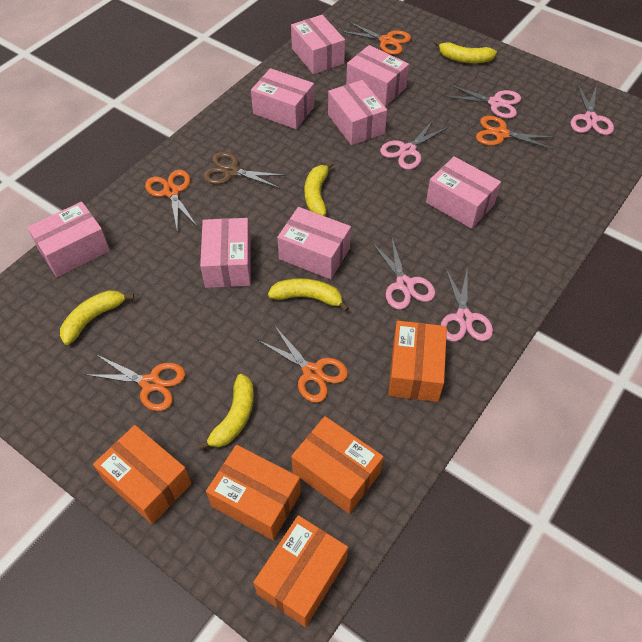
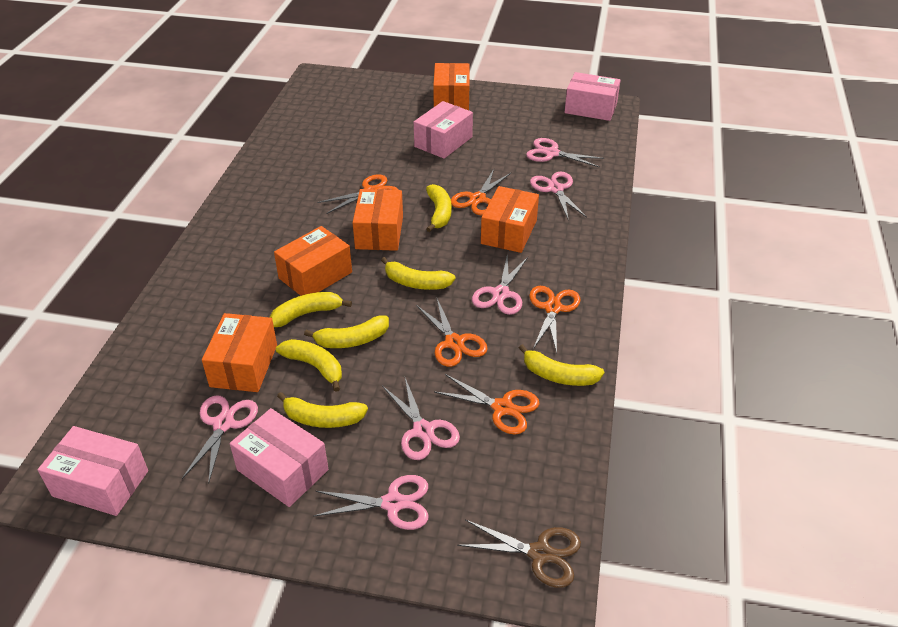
pink box: 8 -> 4
pink scissors: 5 -> 6
yellow banana: 5 -> 7

